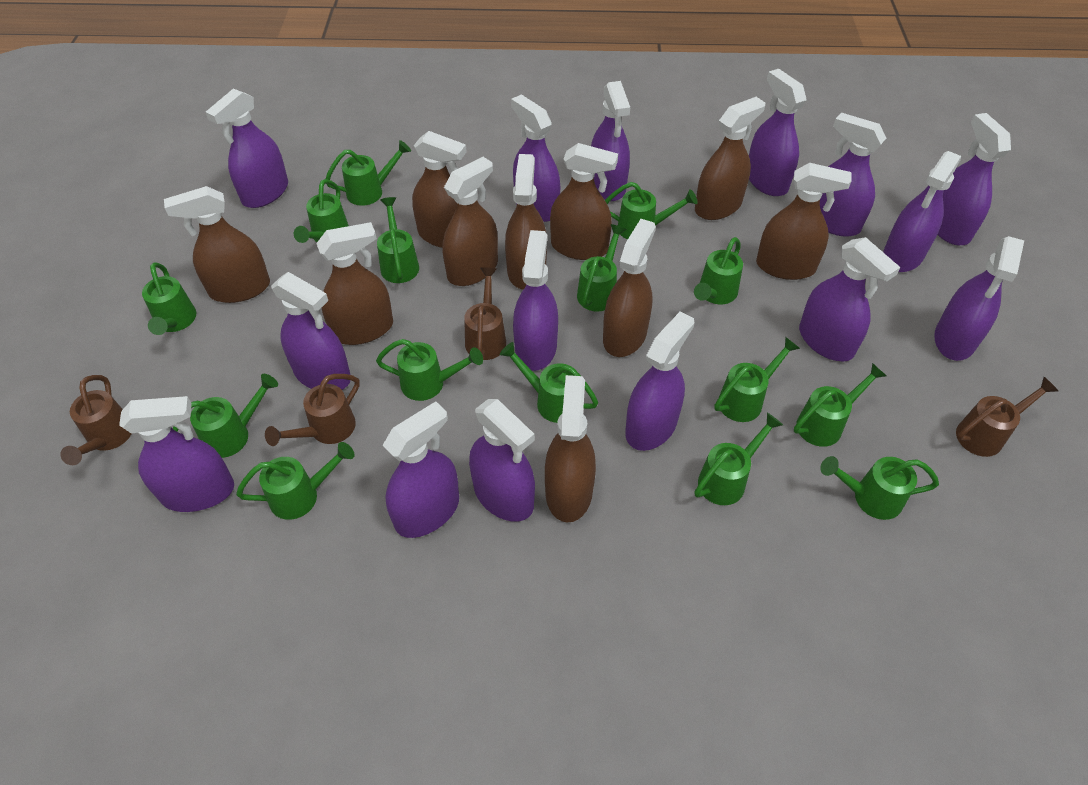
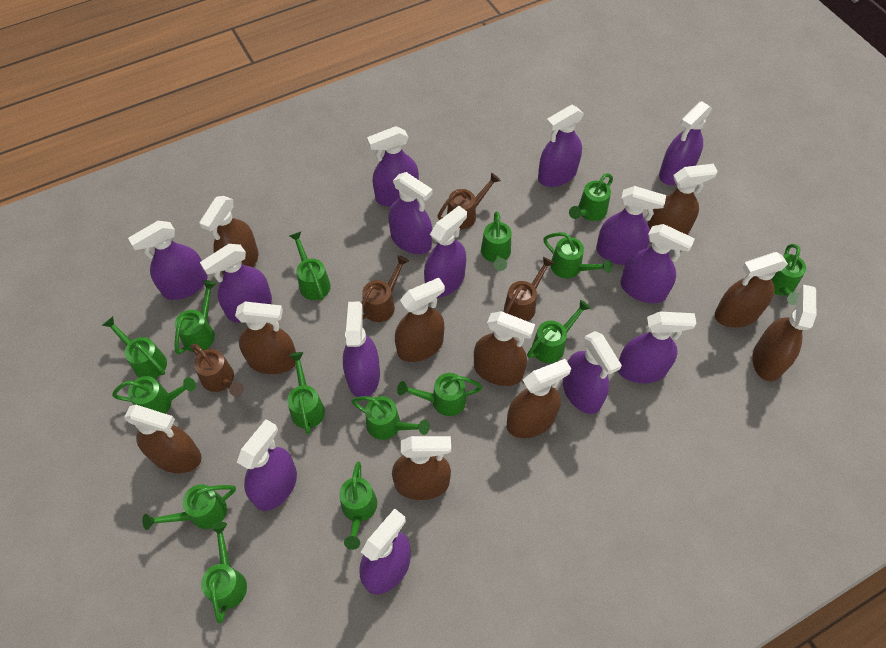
purple spray bottle: 15 -> 14

